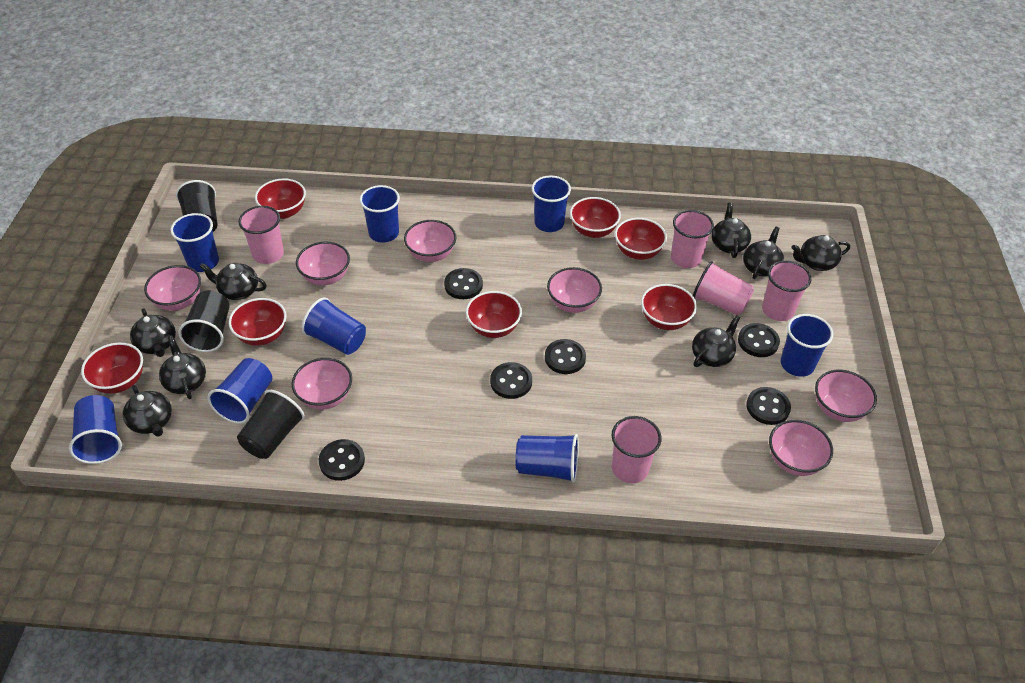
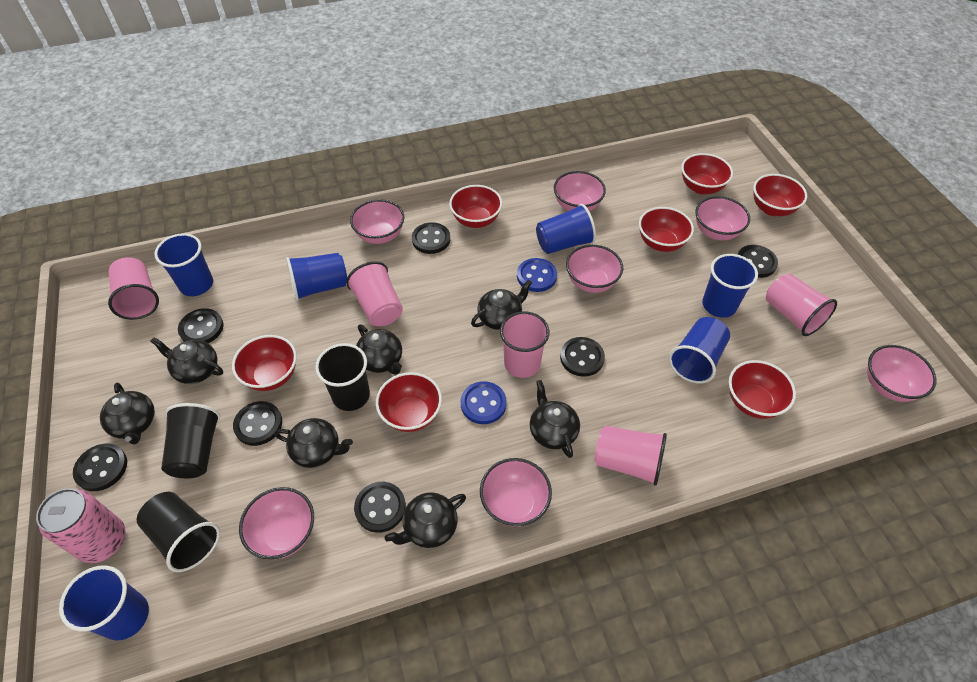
black button: 6 -> 7
black teapot: 8 -> 7
blue button: 0 -> 2
blue cup: 8 -> 6
pink can: 0 -> 1

